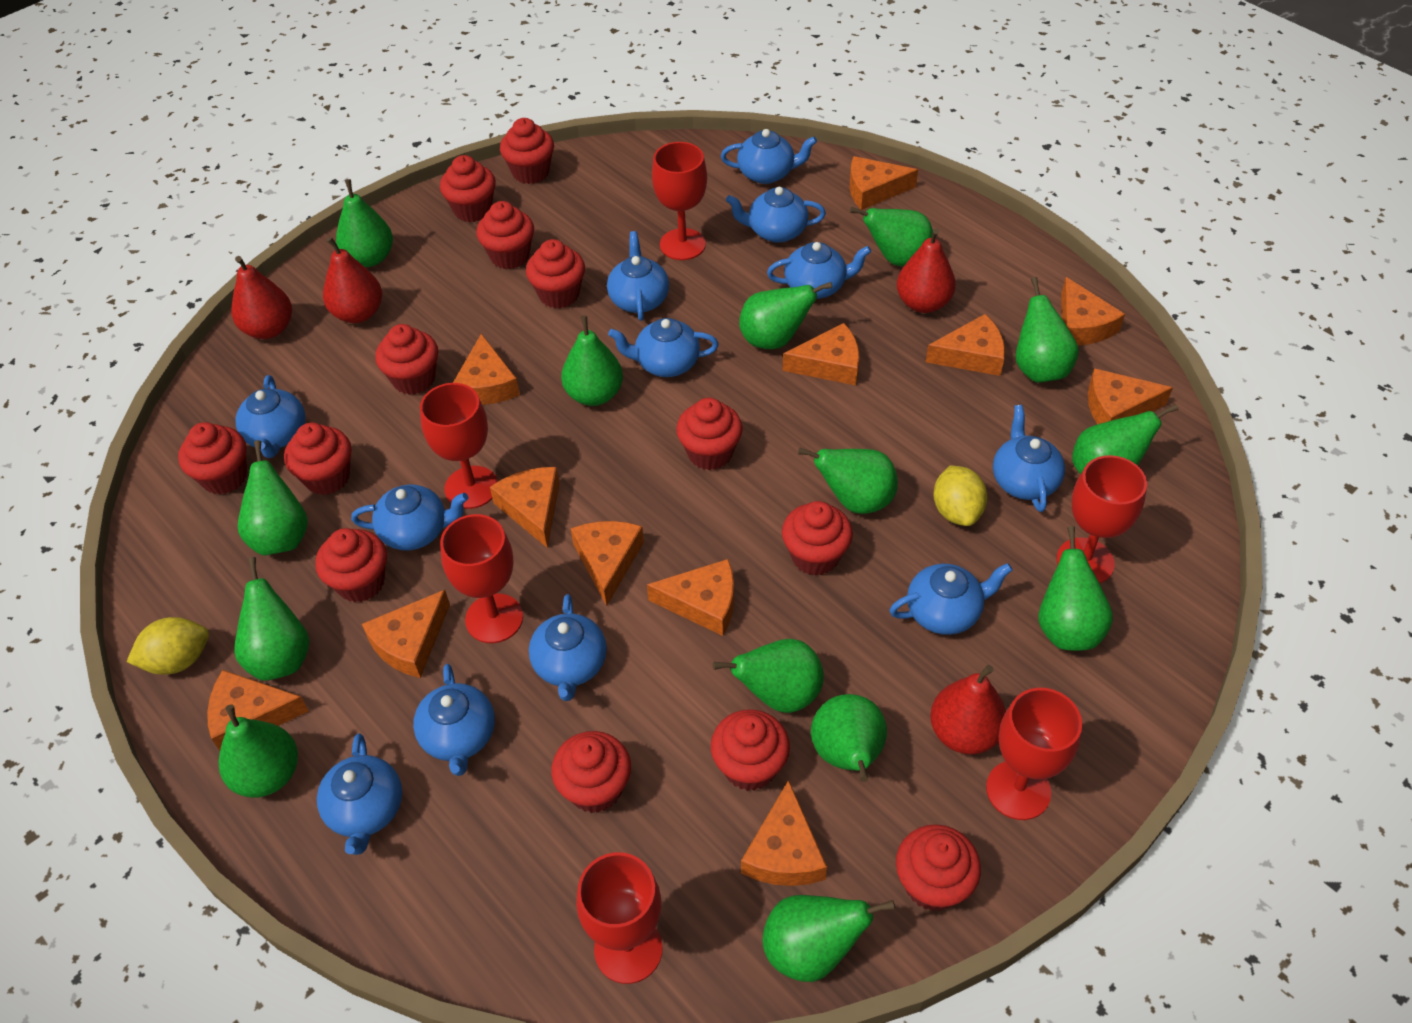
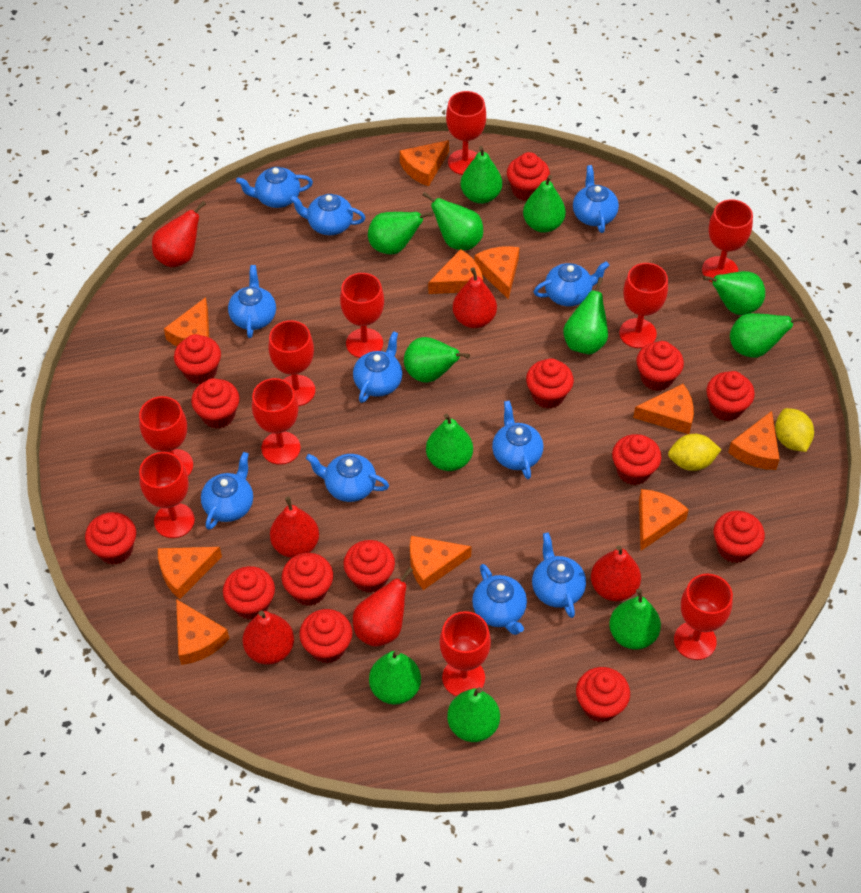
blue teapot: 12 -> 11
green pear: 14 -> 12
orange cheese: 12 -> 10
red cupcake: 13 -> 14
red goblet: 6 -> 10
red pear: 4 -> 6

